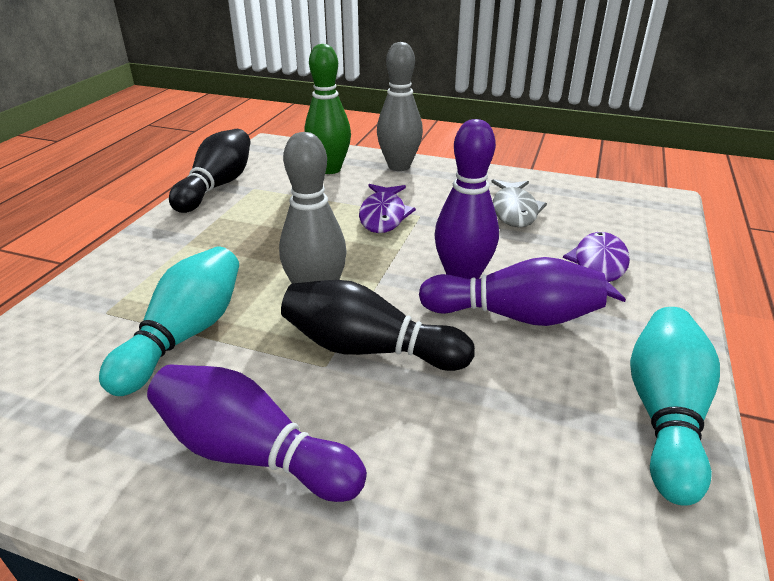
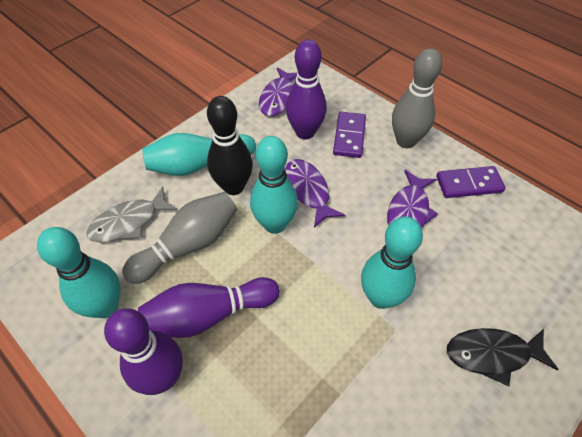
black bowling pin: 2 -> 1
black fish: 0 -> 1
green bowling pin: 1 -> 0
purple domino: 0 -> 2
purple fish: 2 -> 3
turquoise bowling pin: 2 -> 4

